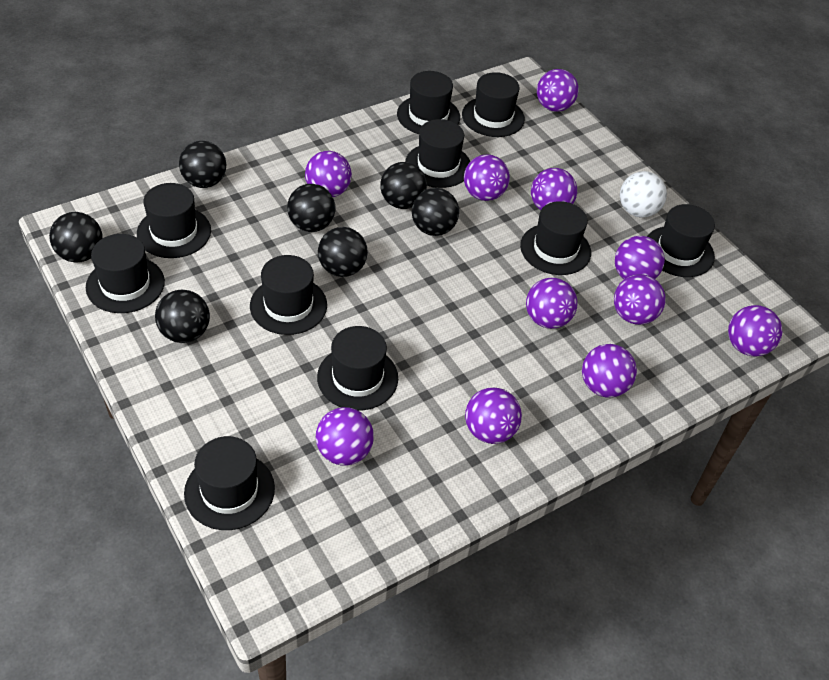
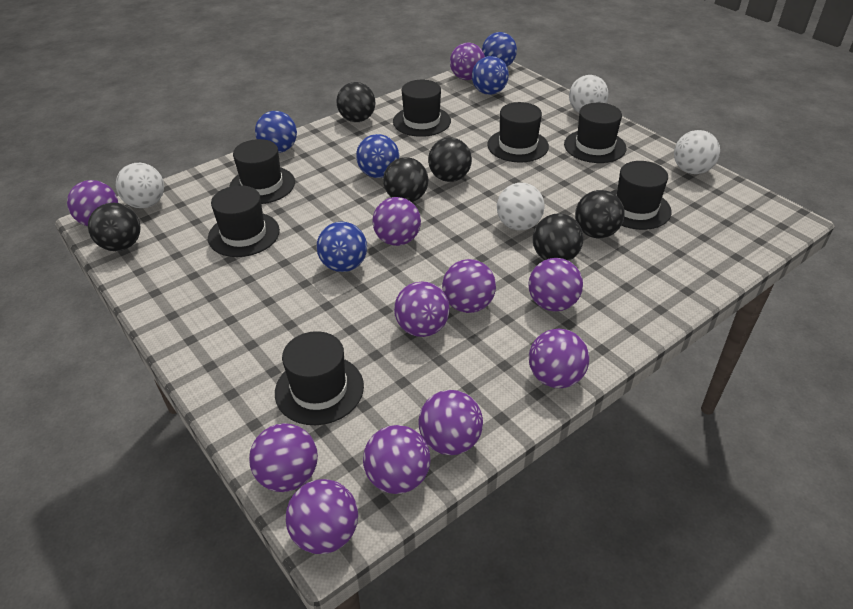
black ball: 7 -> 6
black hat: 10 -> 7
blue ball: 0 -> 5
white ball: 1 -> 4

